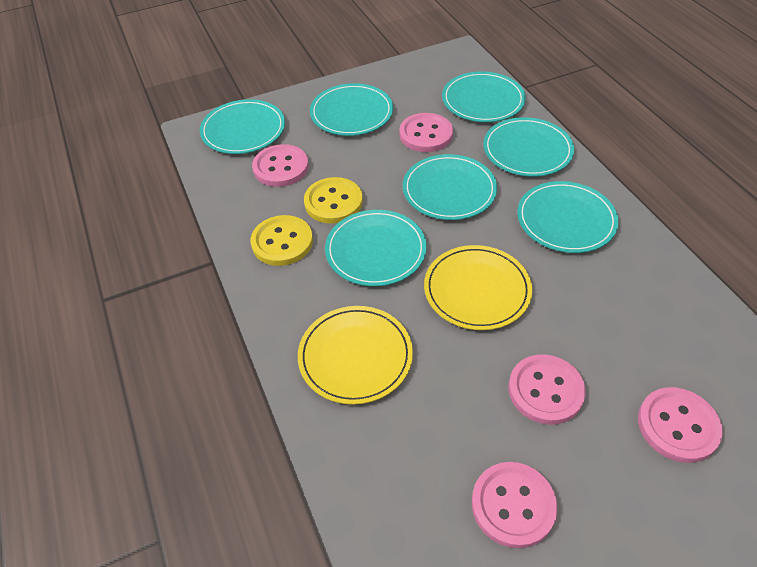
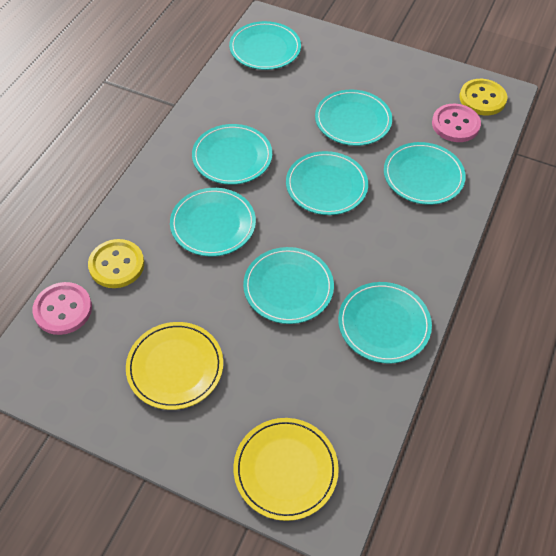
pink button: 5 -> 2
turquoise plate: 7 -> 8

